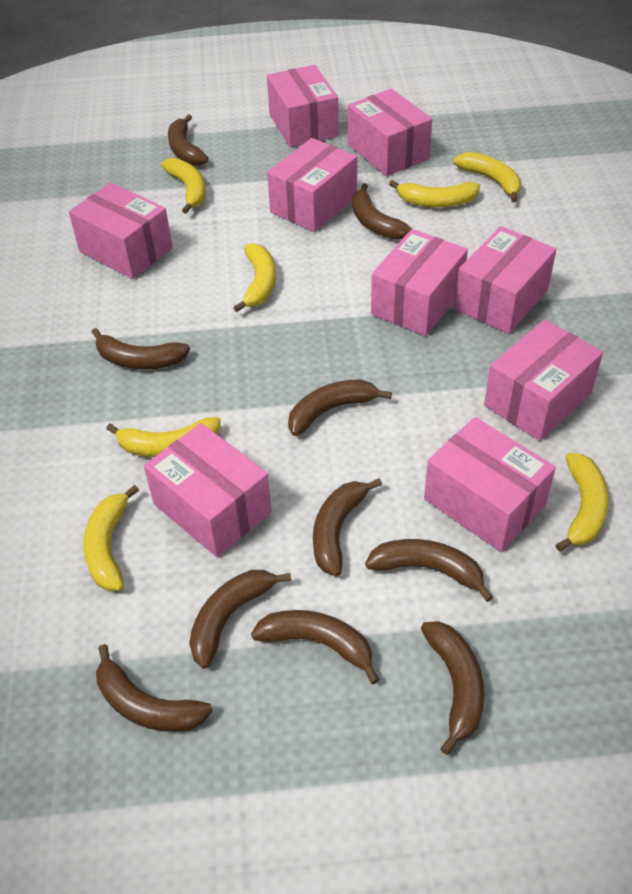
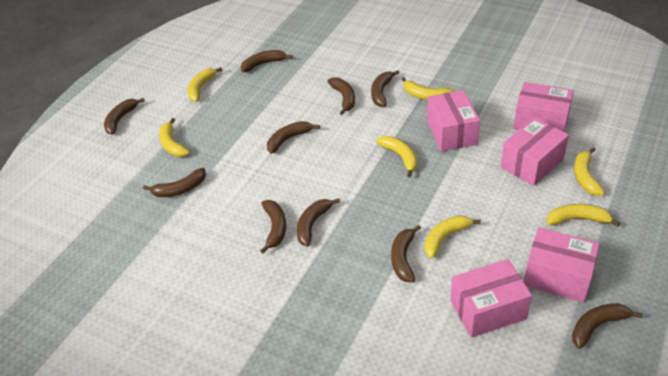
pink box: 9 -> 5

